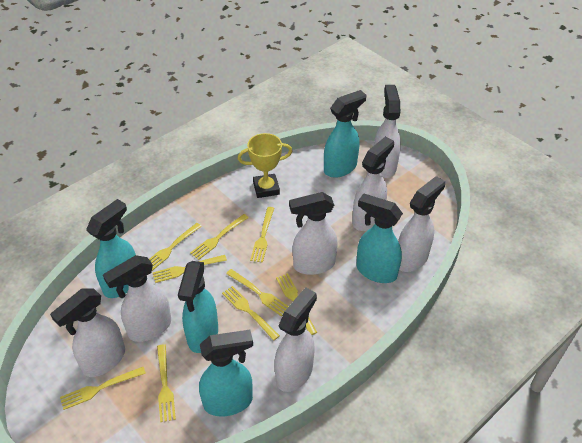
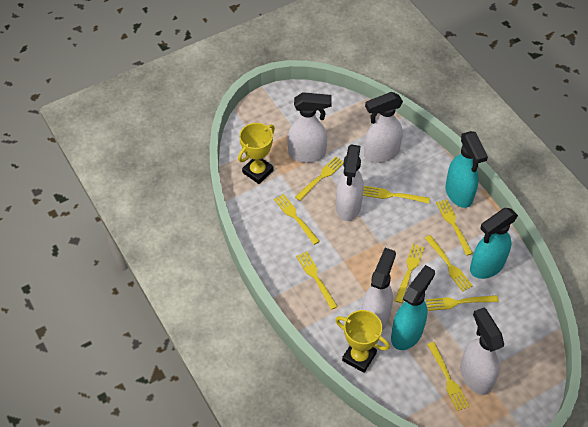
turquoise spray bottle: 5 -> 3
white spray bottle: 7 -> 5
yellow trophy: 1 -> 2

